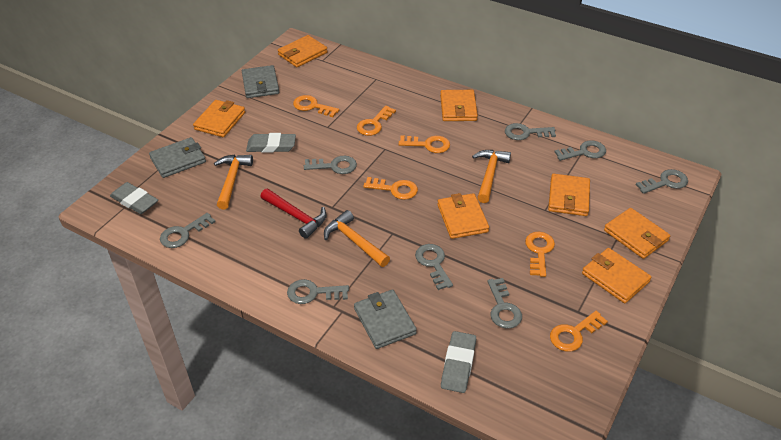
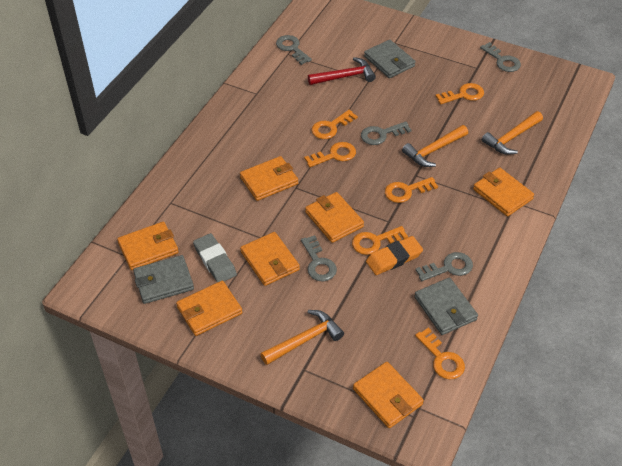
grey eraser: 3 -> 1
grey key: 8 -> 5
orange eraser: 0 -> 1

